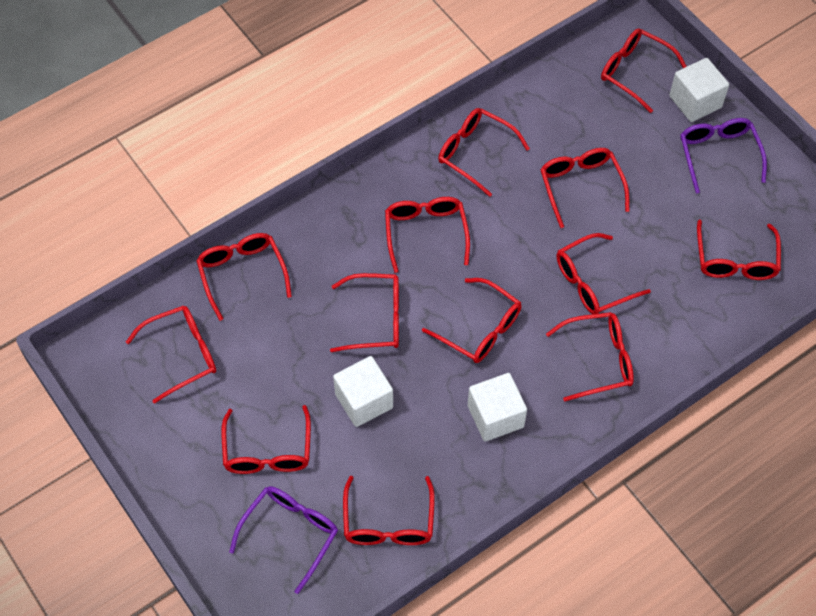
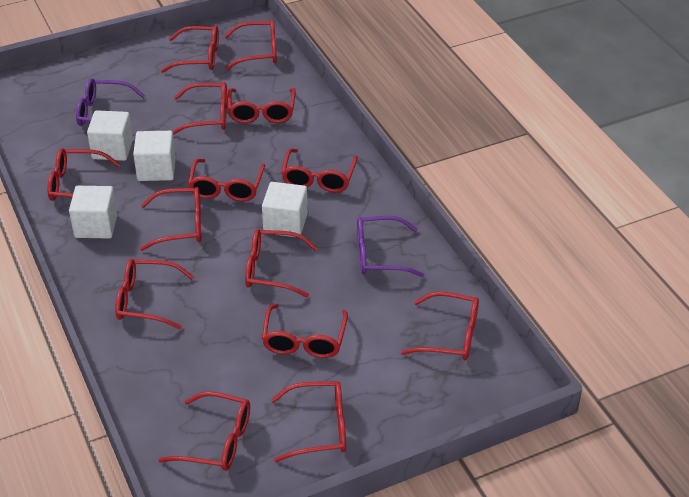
red glasses: 13 -> 14
white cube: 3 -> 4

